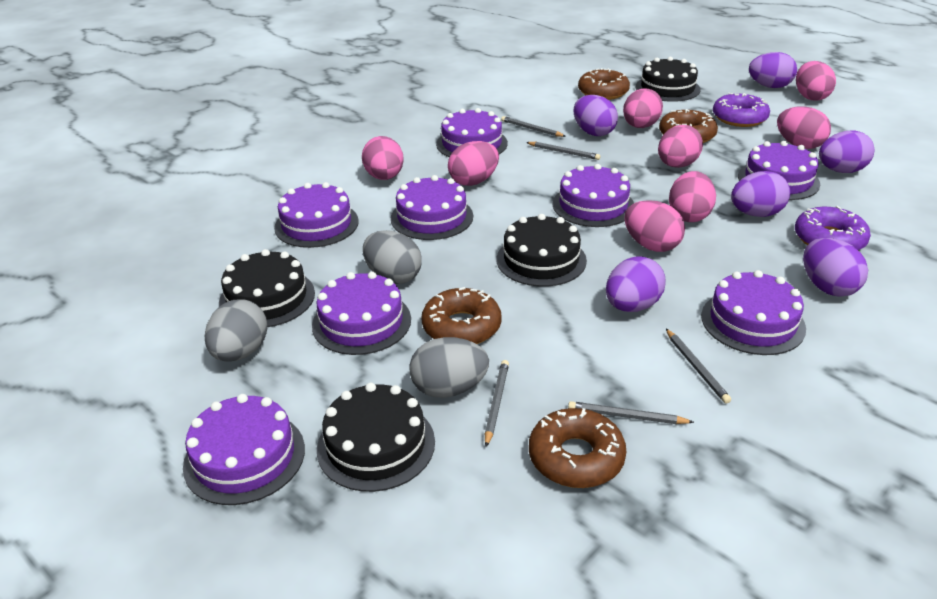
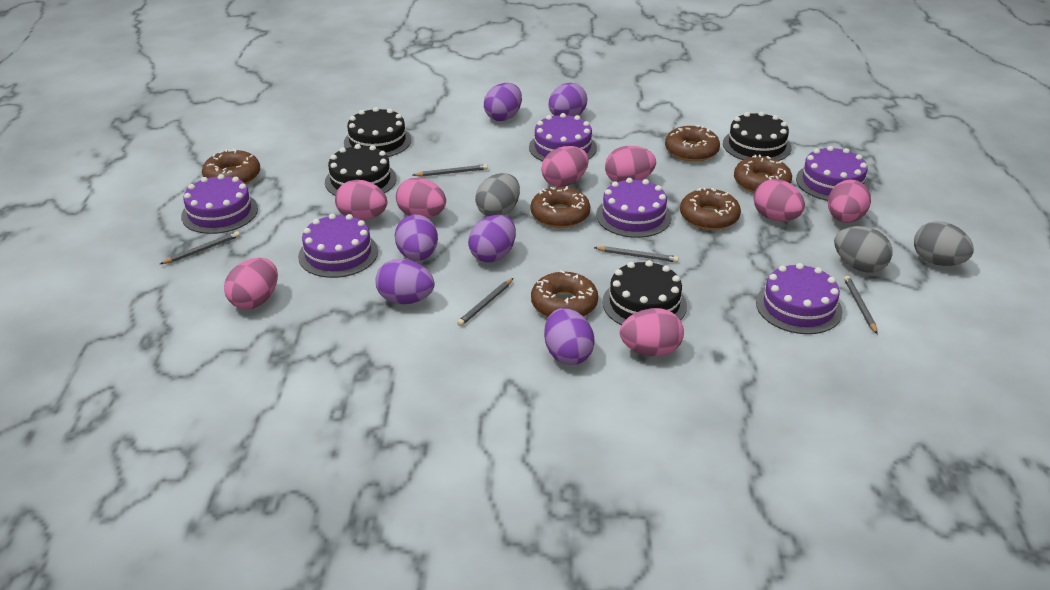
brown donut: 4 -> 6
purple cake: 8 -> 6
purple donut: 2 -> 0

